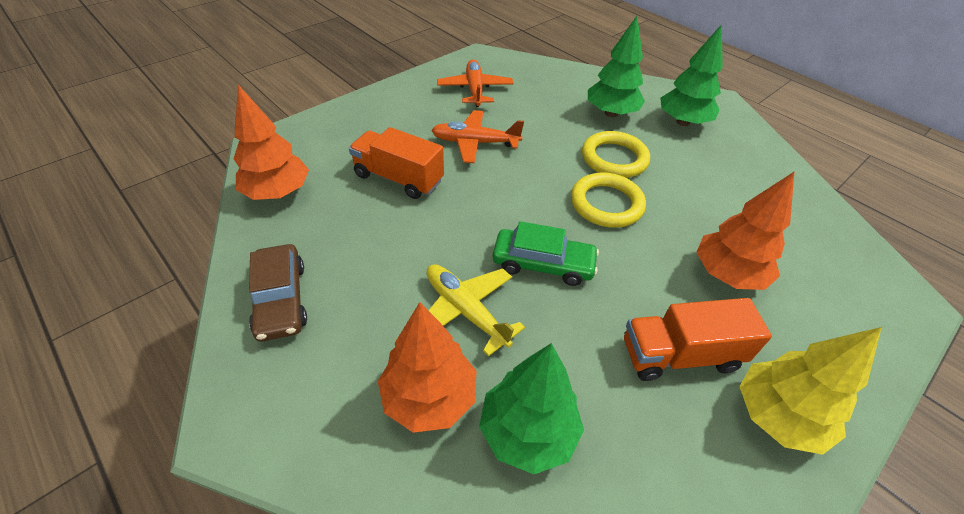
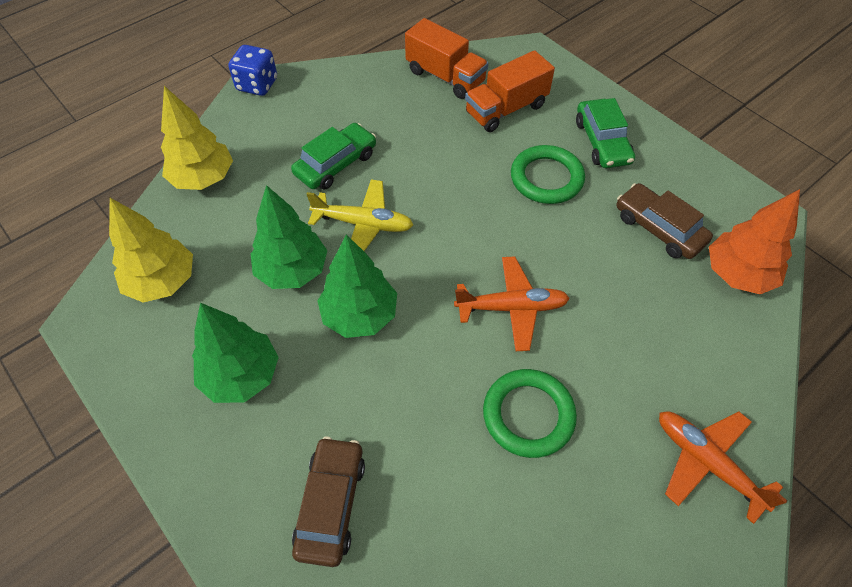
blue dice: 0 -> 1
brown car: 1 -> 2
green car: 1 -> 2
green ring: 0 -> 2
orange tree: 3 -> 1
yellow ring: 2 -> 0
yellow tree: 1 -> 2

